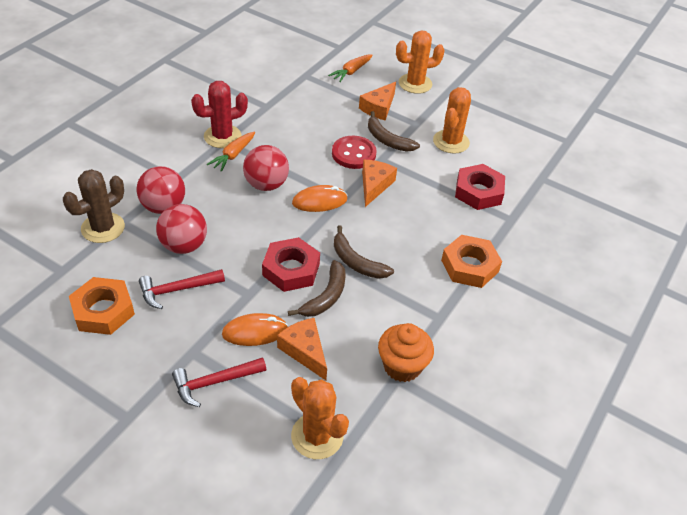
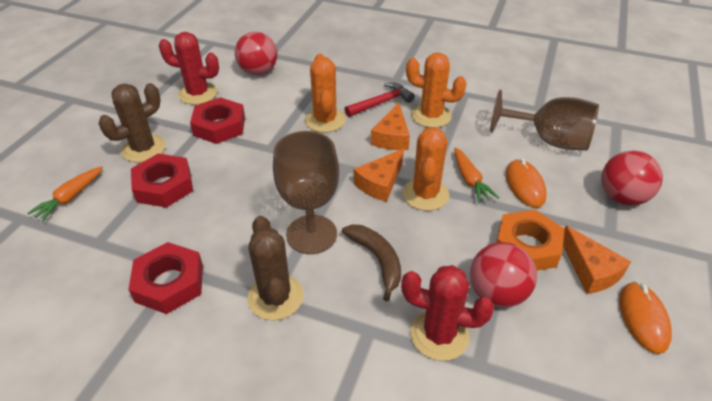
brown banana: 3 -> 1
brown cactus: 1 -> 2
brown goblet: 0 -> 2
orange cupcake: 1 -> 0
orange nut: 2 -> 1
red button: 1 -> 0
red cactus: 1 -> 2
red hammer: 2 -> 1
red nut: 2 -> 3

